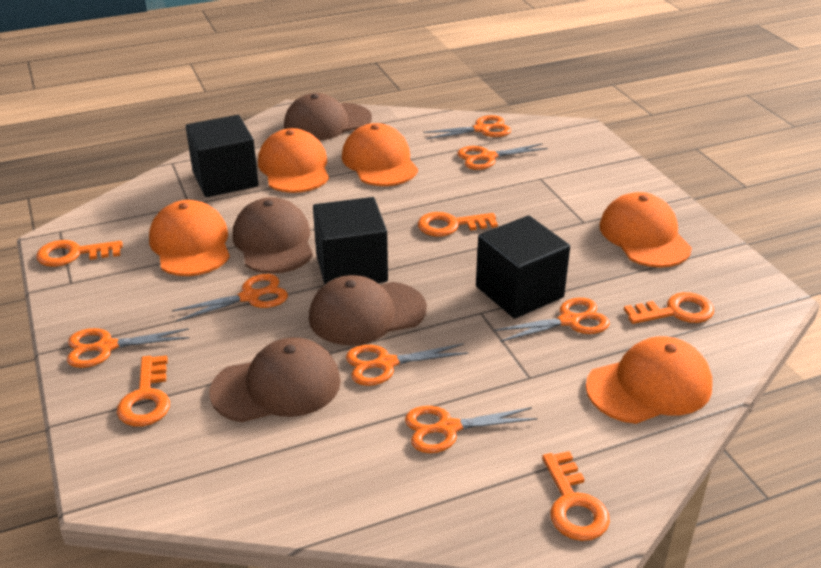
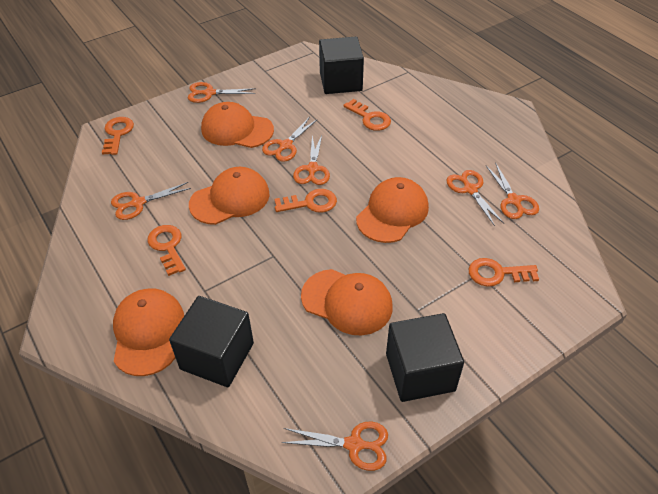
brown cap: 4 -> 0

